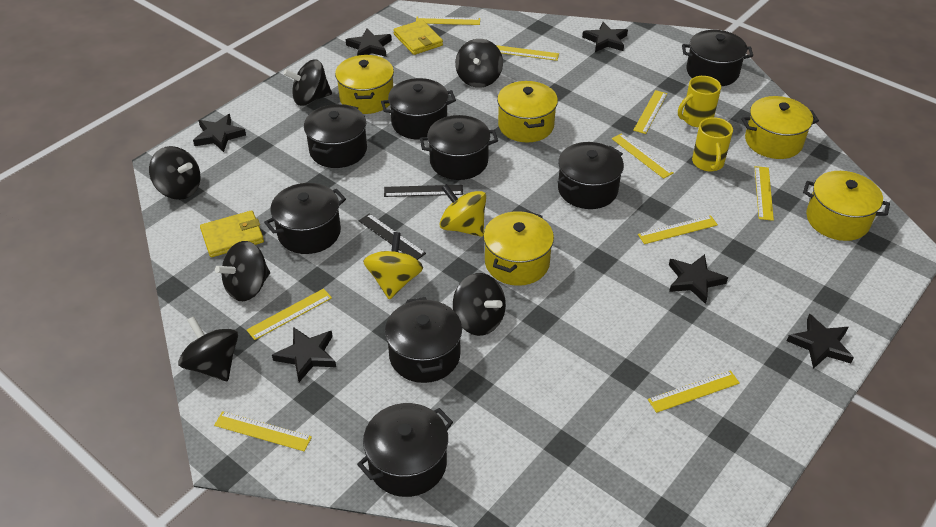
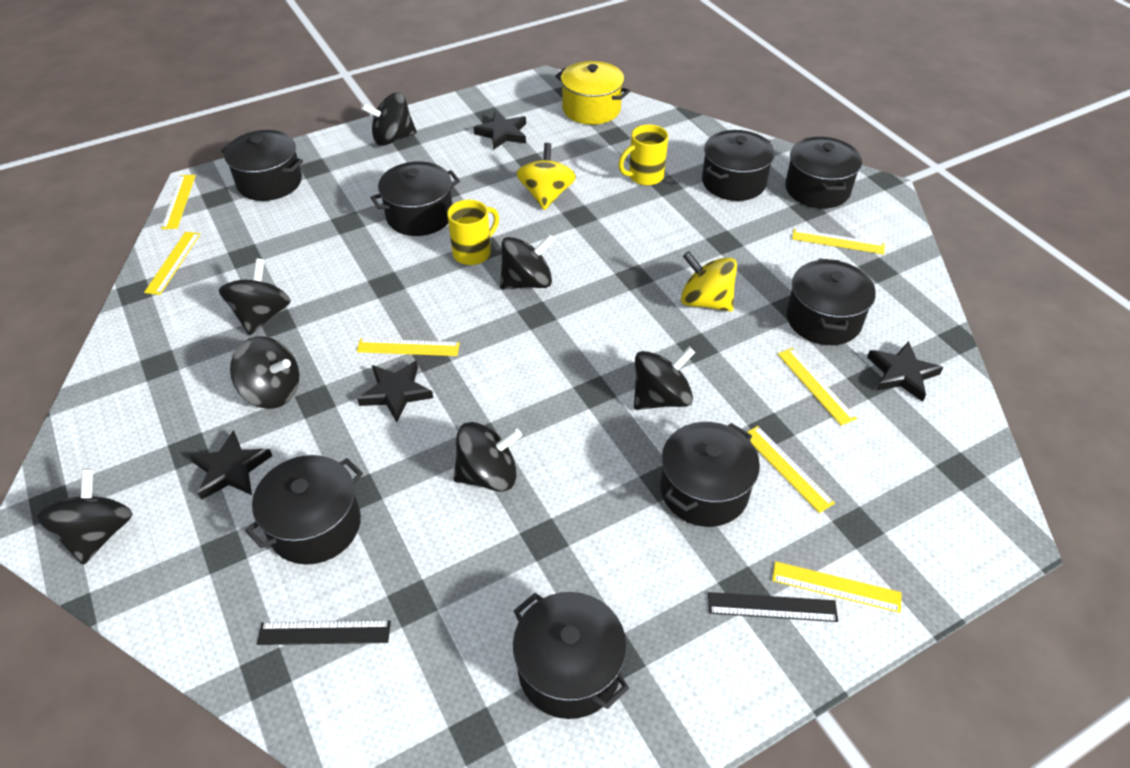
black spinning top: 6 -> 7
black star: 6 -> 4
yellow pot: 5 -> 1
yellow ruler: 9 -> 7
yellow wallet: 2 -> 0

